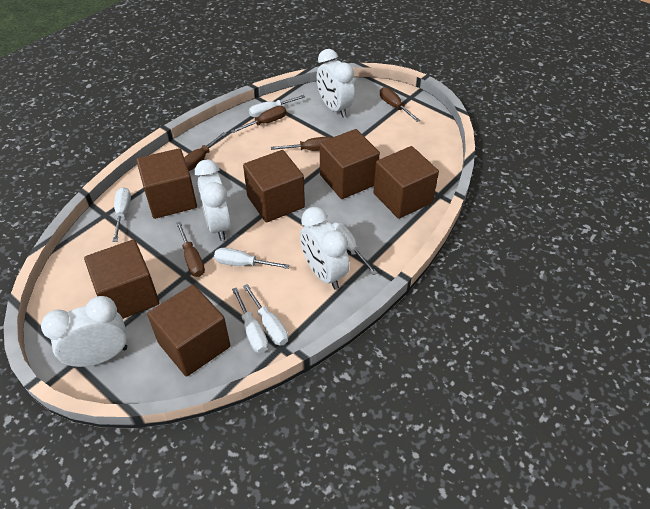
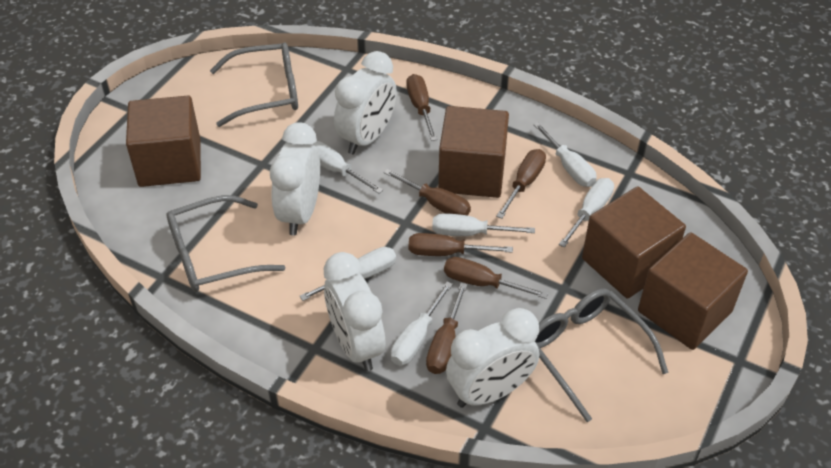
brown cube: 6 -> 4
brown screwdriver: 5 -> 6
grey glasses: 0 -> 3

